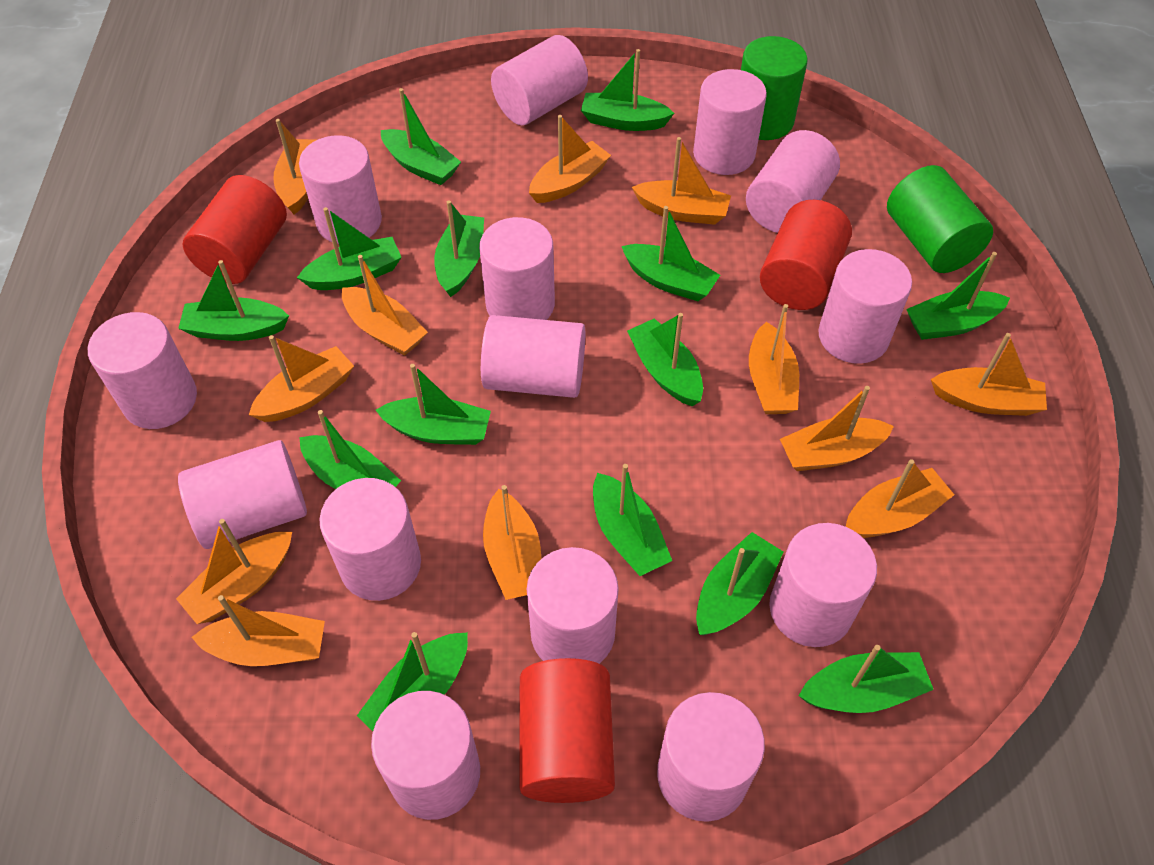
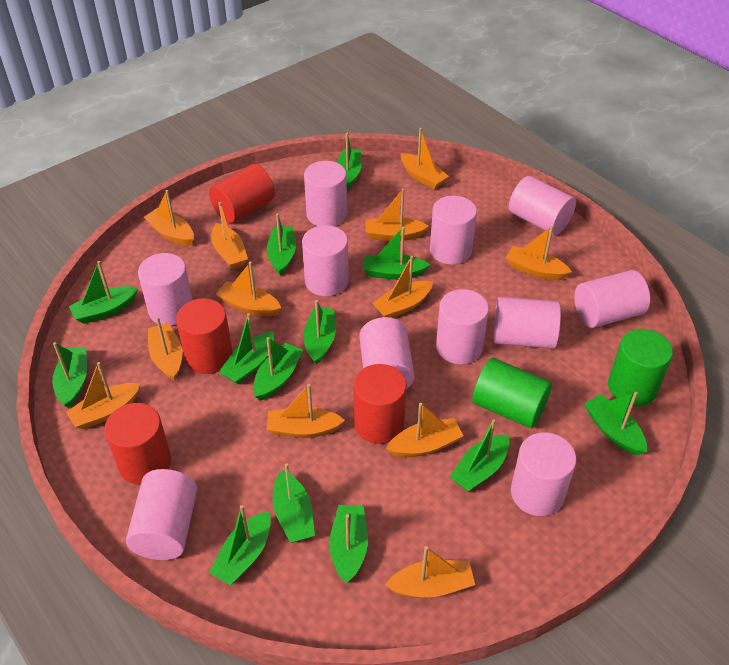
green boat: 14 -> 13
pink cylinder: 14 -> 11
red cylinder: 3 -> 4

